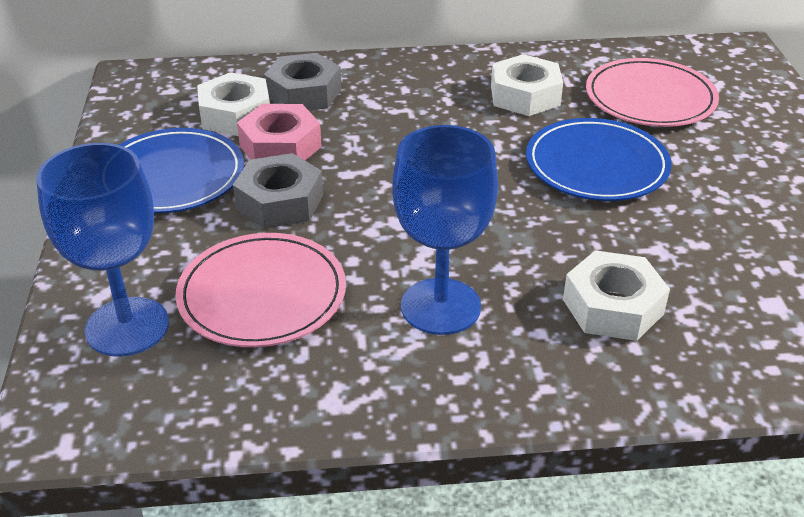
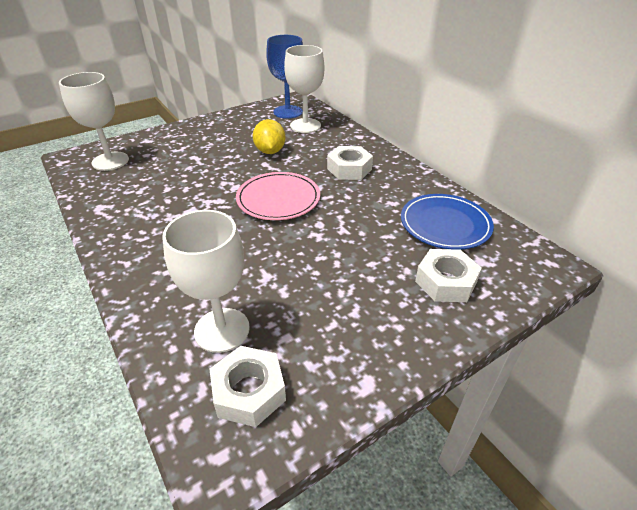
blue goblet: 2 -> 1
blue plate: 2 -> 1
grey nut: 2 -> 0
pink nut: 1 -> 0
pink plate: 2 -> 1
white goblet: 0 -> 3
yellow lemon: 0 -> 1

